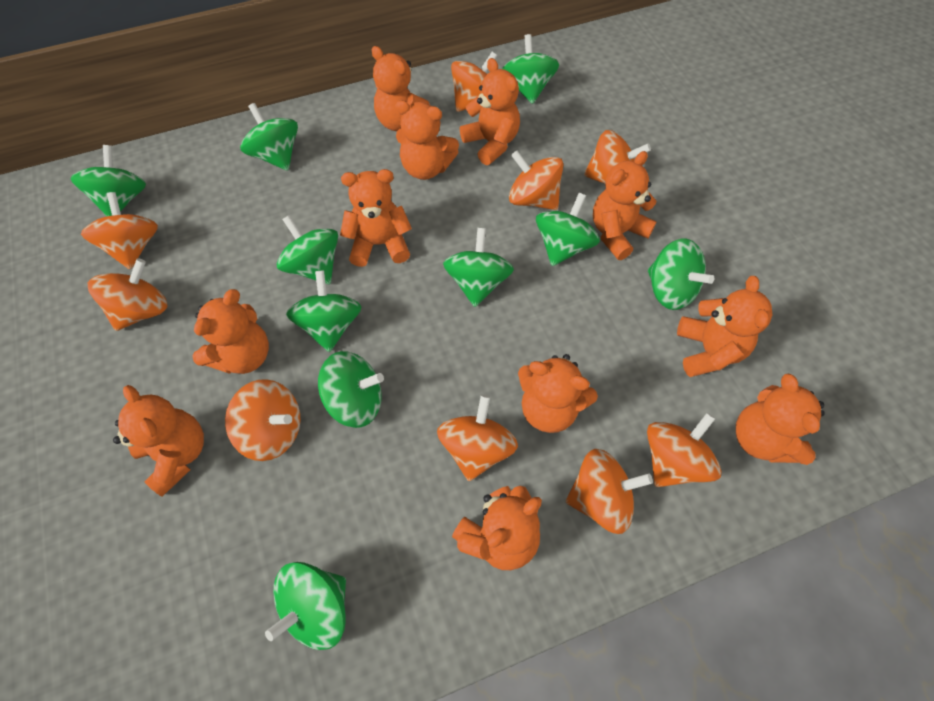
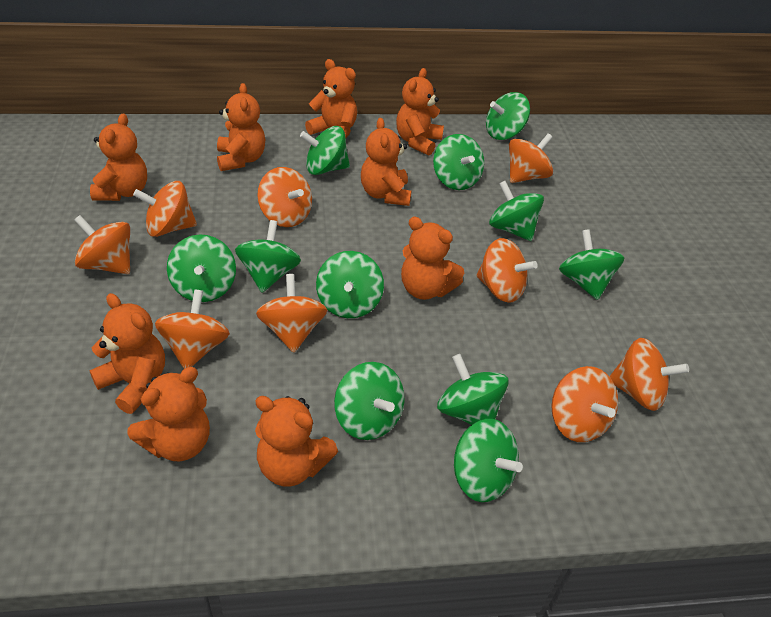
green spinning top: 10 -> 11
orange teddy bear: 11 -> 9

